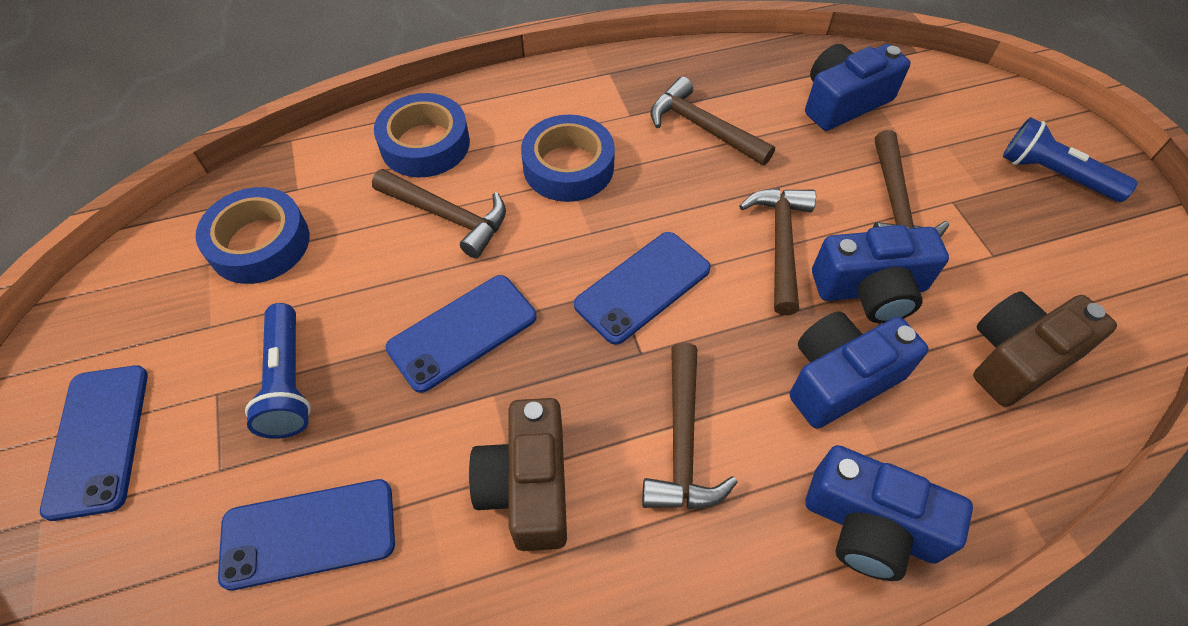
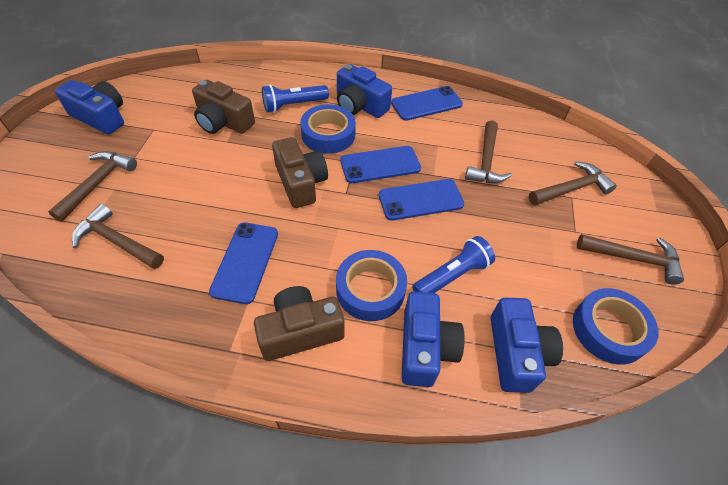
brown camera: 2 -> 3

